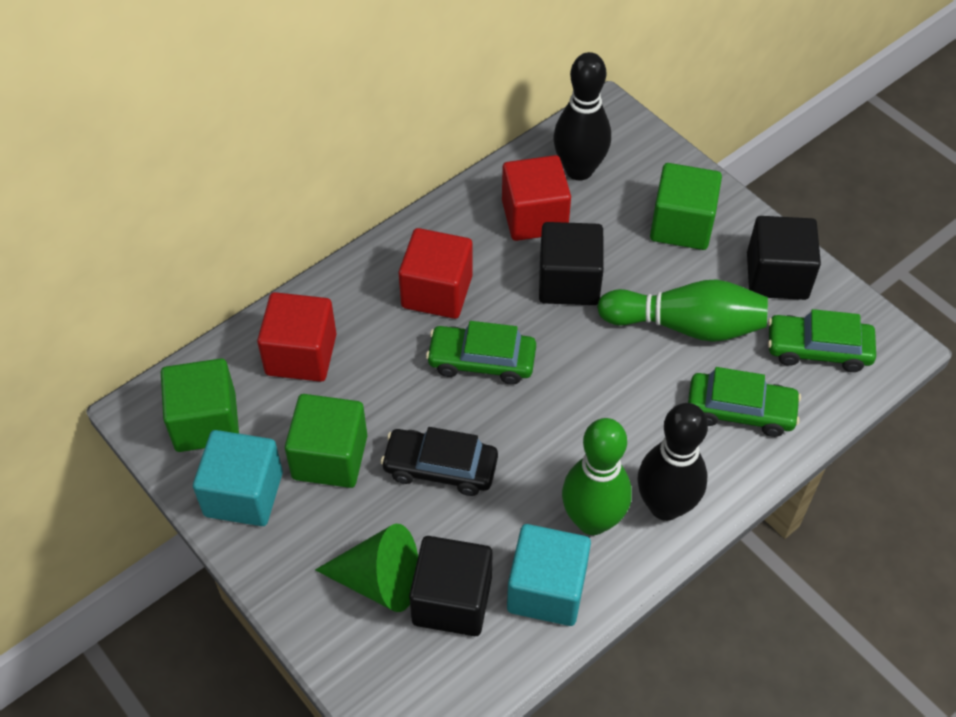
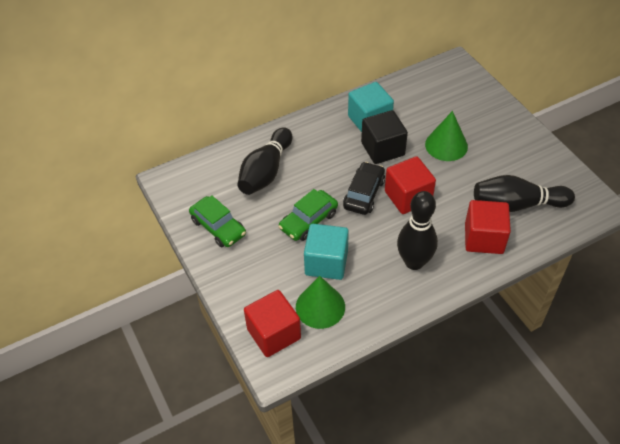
black bowling pin: 2 -> 3
black cube: 3 -> 1
green bowling pin: 2 -> 0
green car: 3 -> 2
green cone: 1 -> 2
green cube: 3 -> 0

